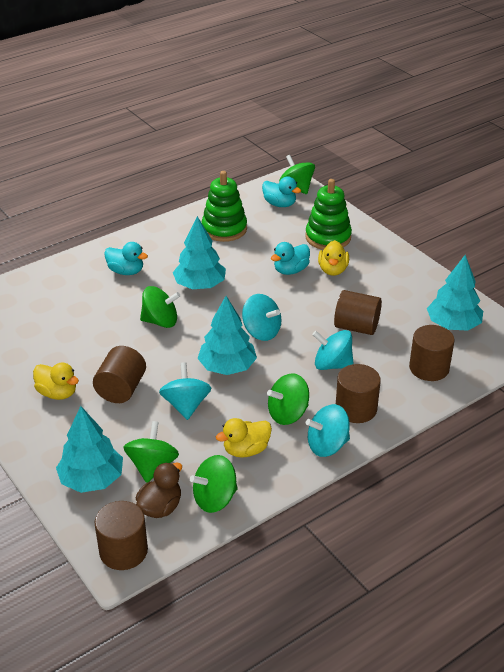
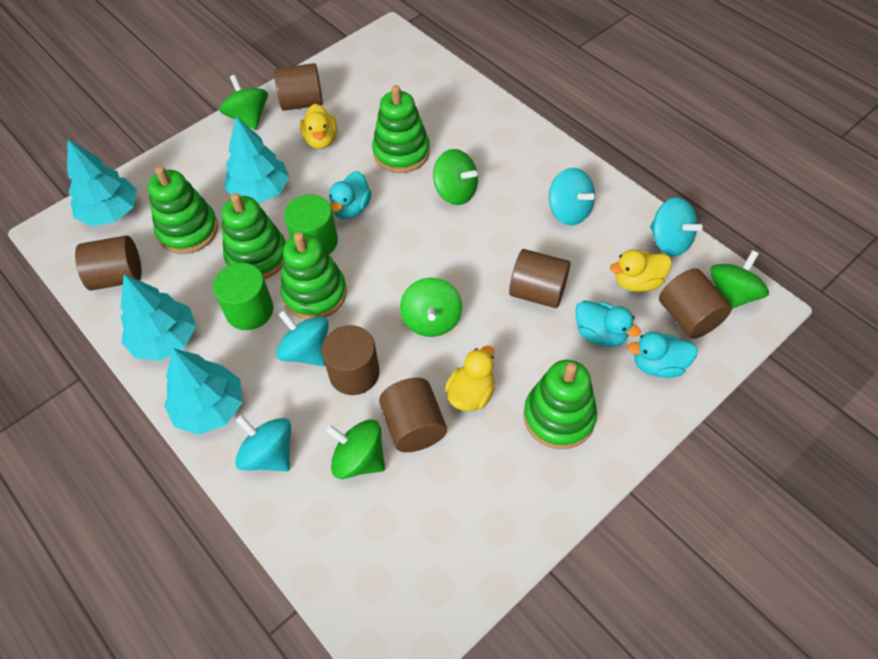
brown cylinder: 5 -> 6
brown duck: 1 -> 0
green cylinder: 0 -> 2
green stacking toy: 2 -> 5

